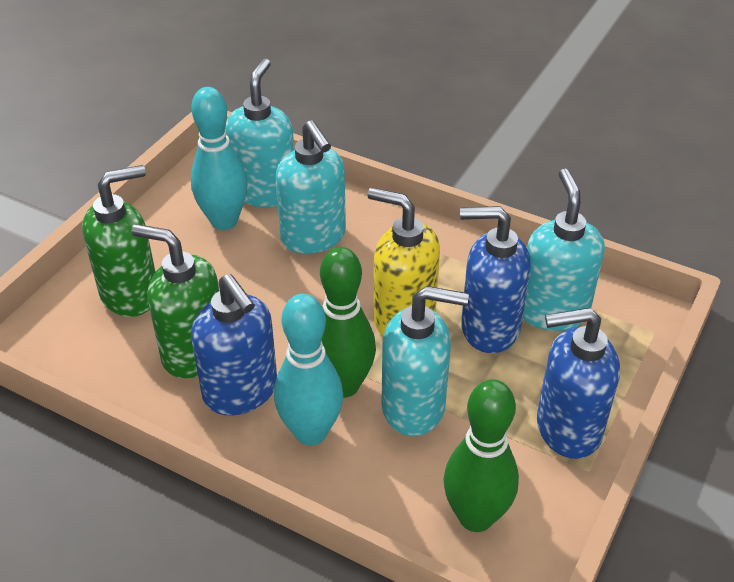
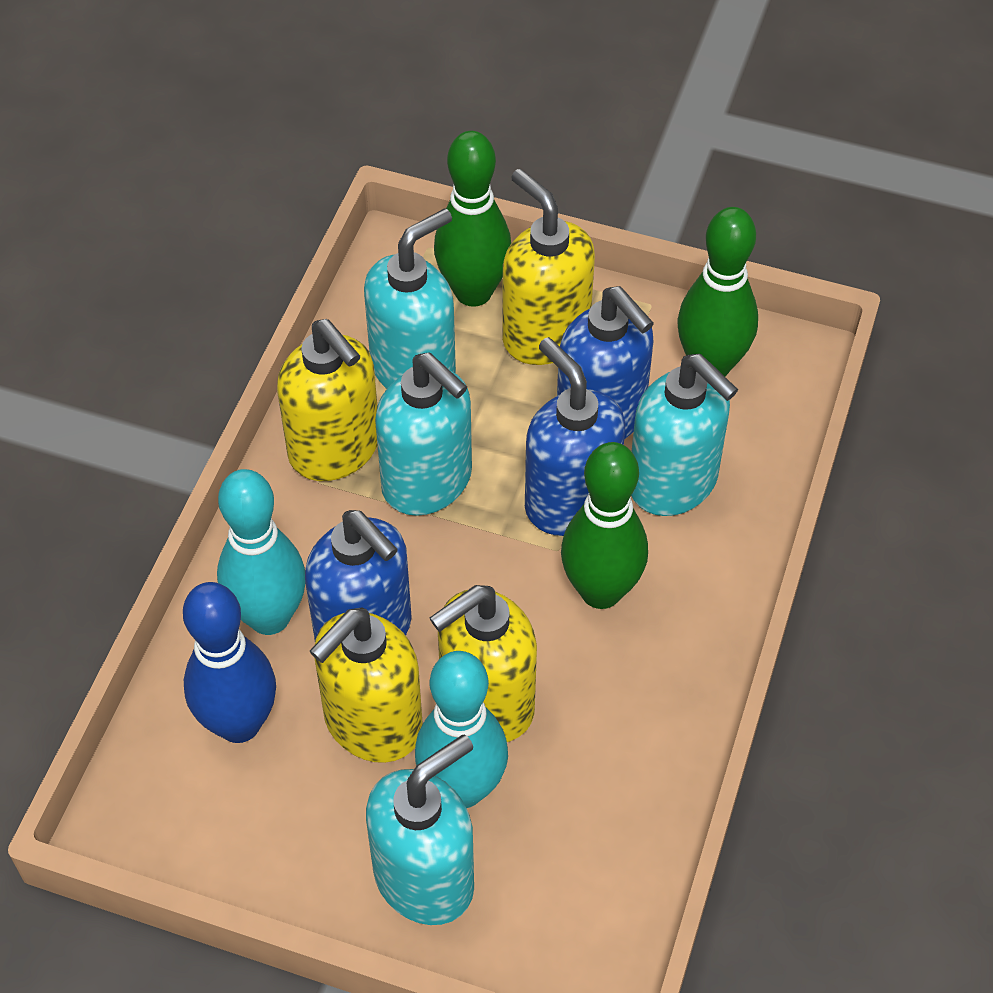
blue bowling pin: 0 -> 1
green bowling pin: 2 -> 3
green soap dispenser: 2 -> 0
yellow soap dispenser: 1 -> 4

